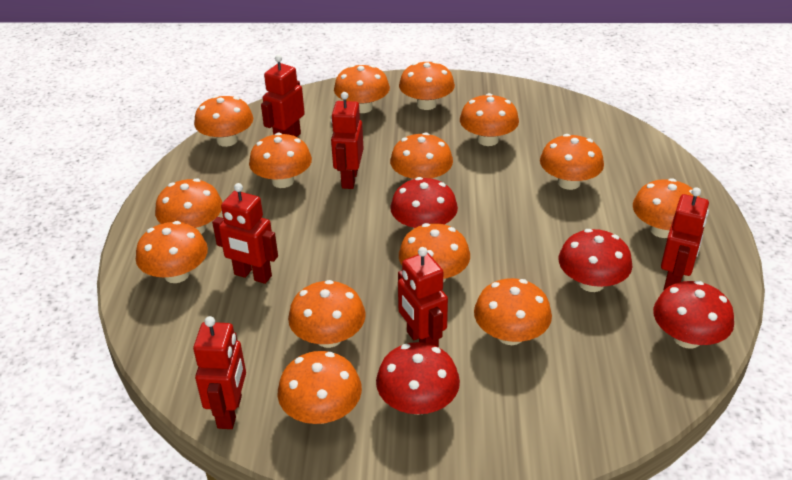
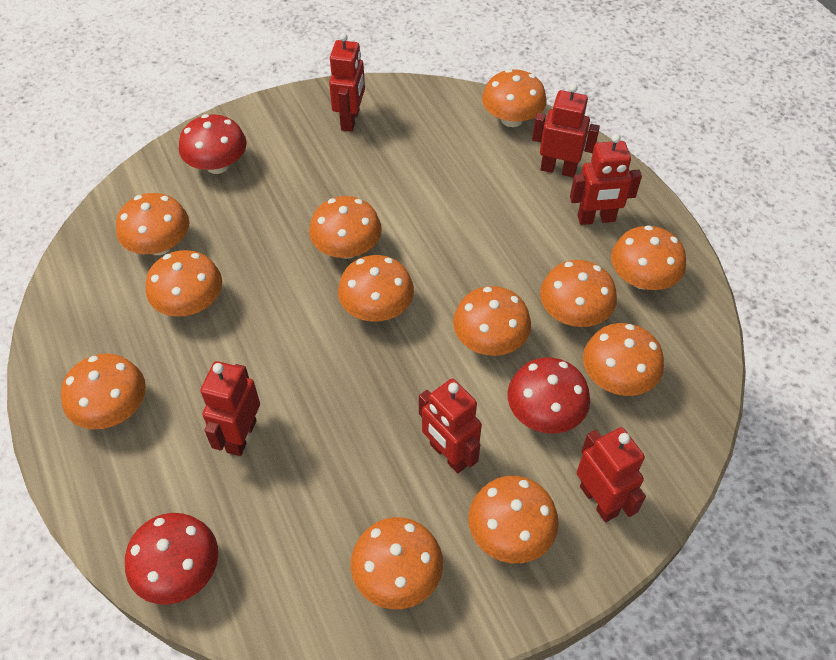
orange mushroom: 14 -> 12
red mushroom: 4 -> 3

